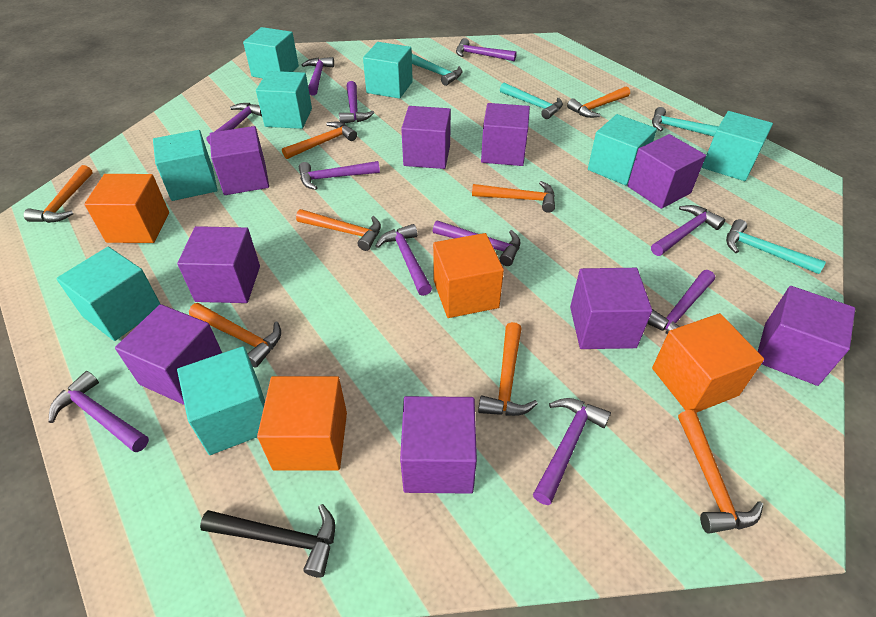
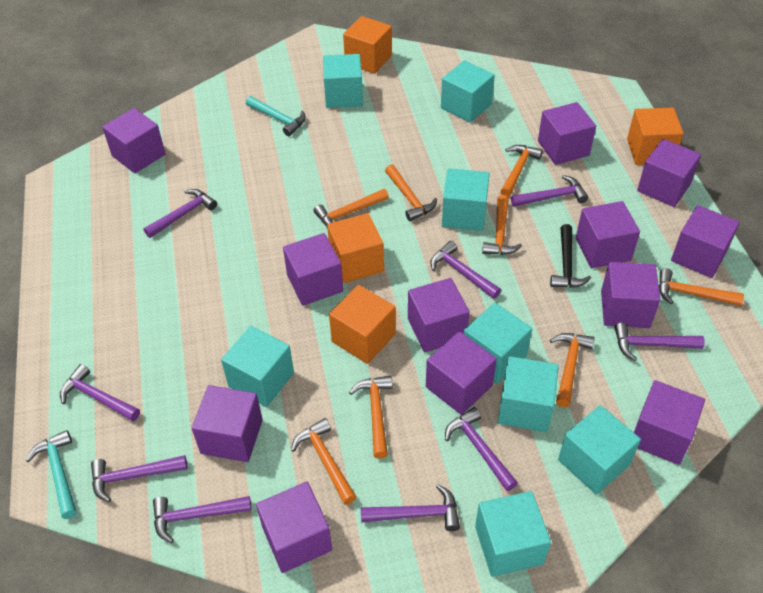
purple cube: 9 -> 12
purple hammer: 11 -> 9
turquoise hammer: 4 -> 2

